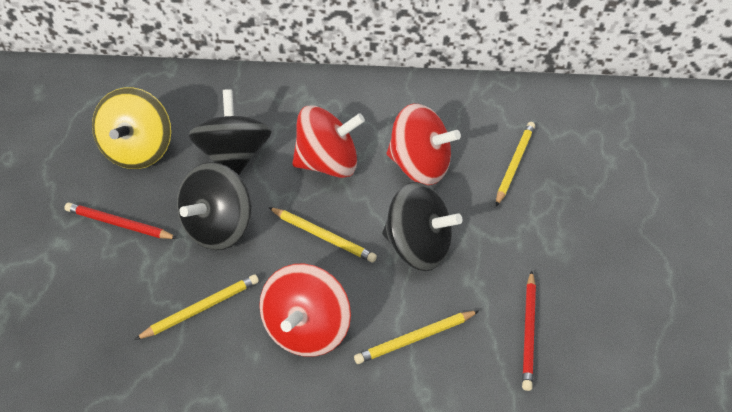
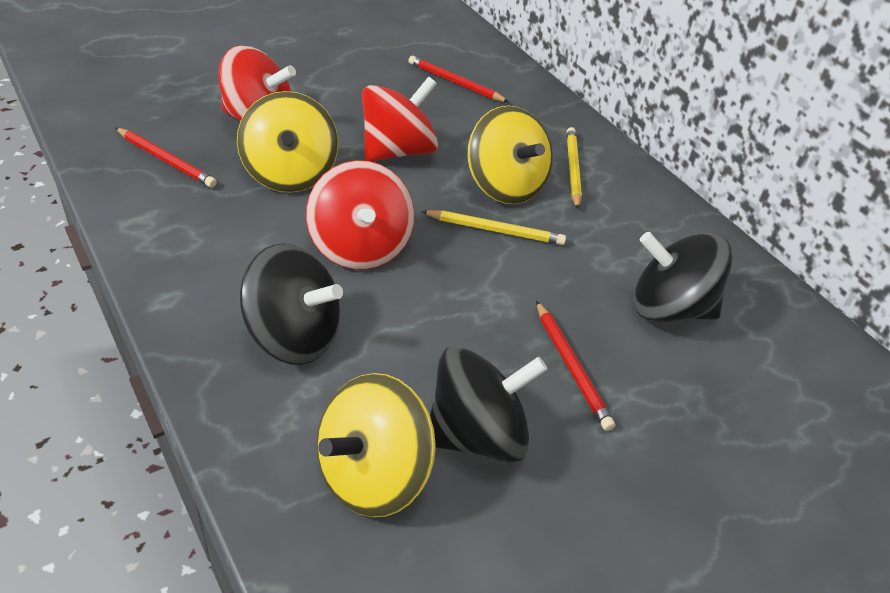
red pencil: 2 -> 3
yellow pencil: 4 -> 2
yellow spinning top: 1 -> 3

